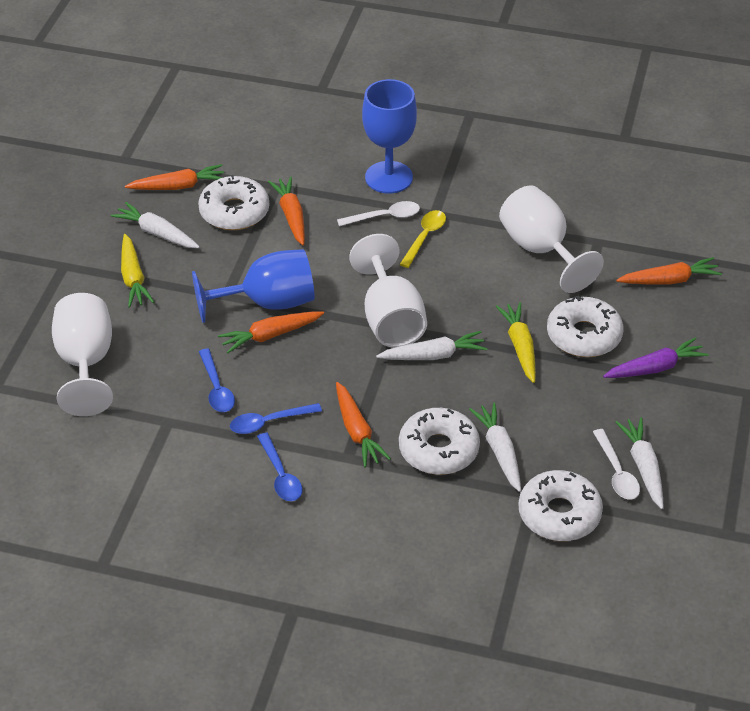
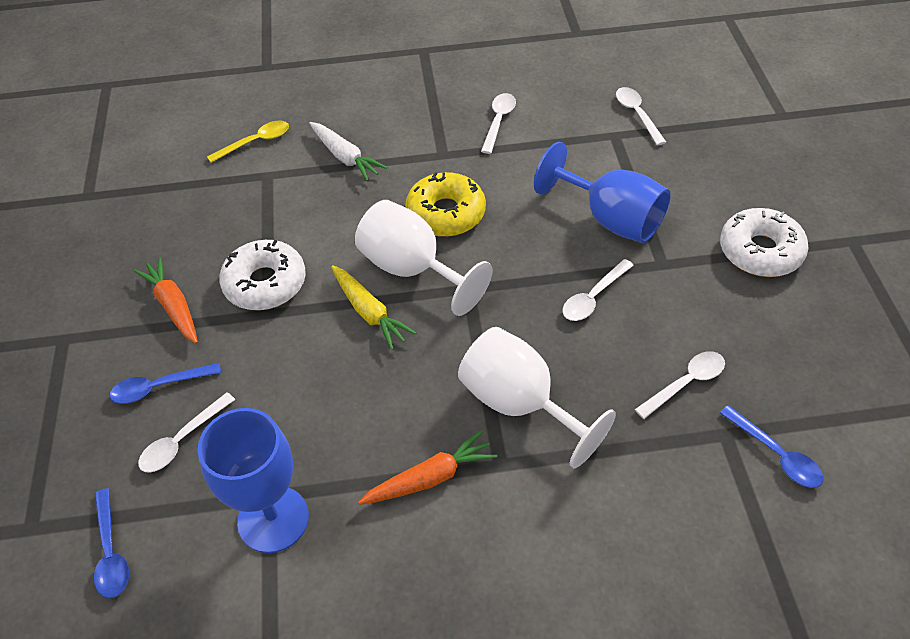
orange carrot: 5 -> 2
purple carrot: 1 -> 0
white carrot: 4 -> 1
white donut: 4 -> 2
white goblet: 3 -> 2
white spoon: 2 -> 5
yellow carrot: 2 -> 1
yellow donut: 0 -> 1

